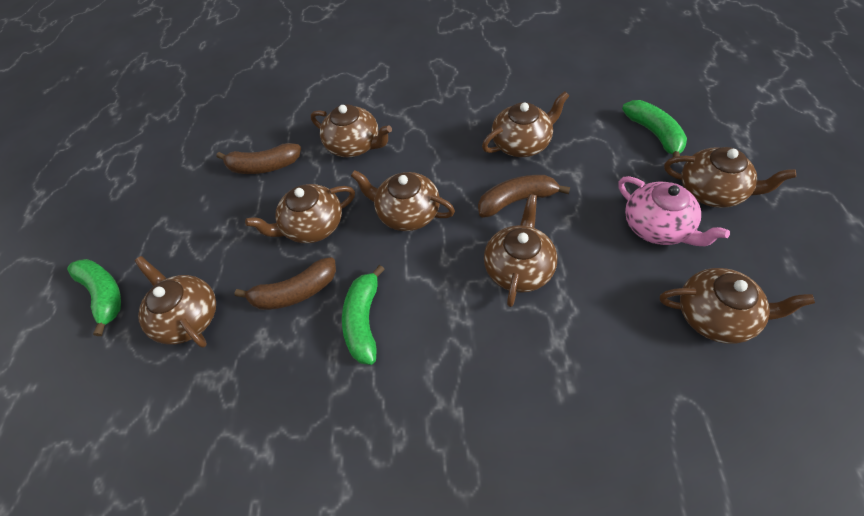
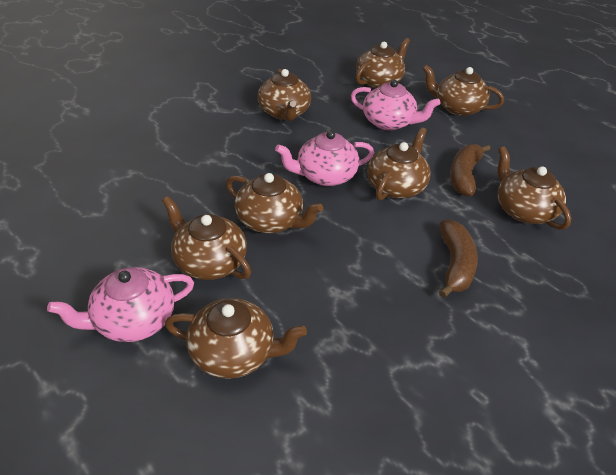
brown banana: 3 -> 2
green banana: 3 -> 0
pink teapot: 1 -> 3

